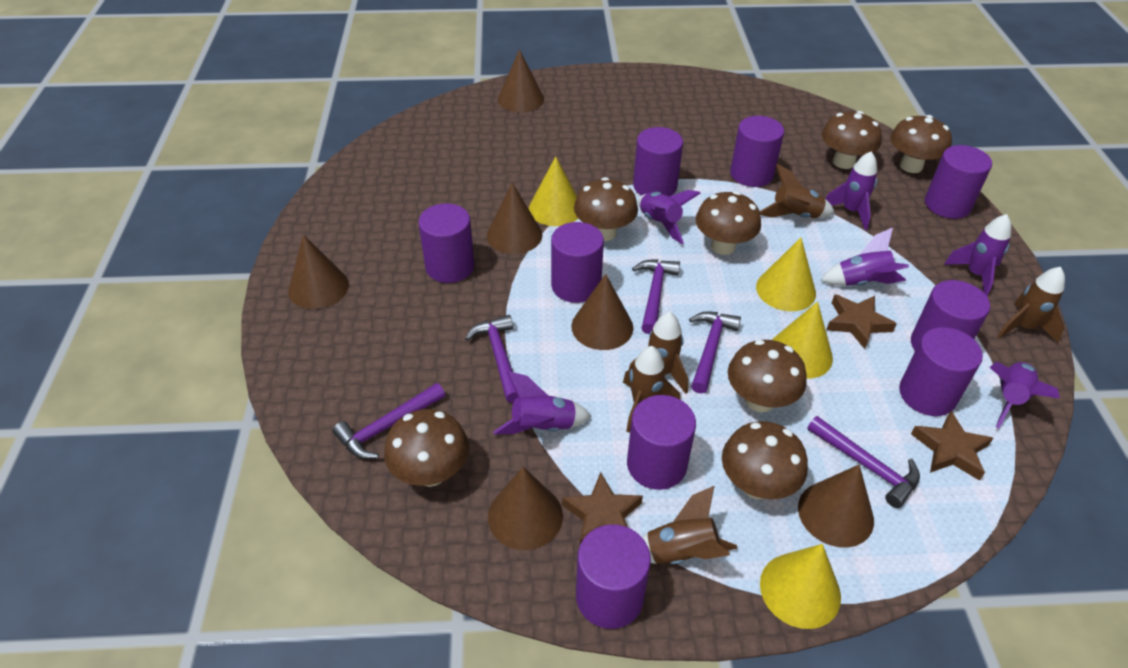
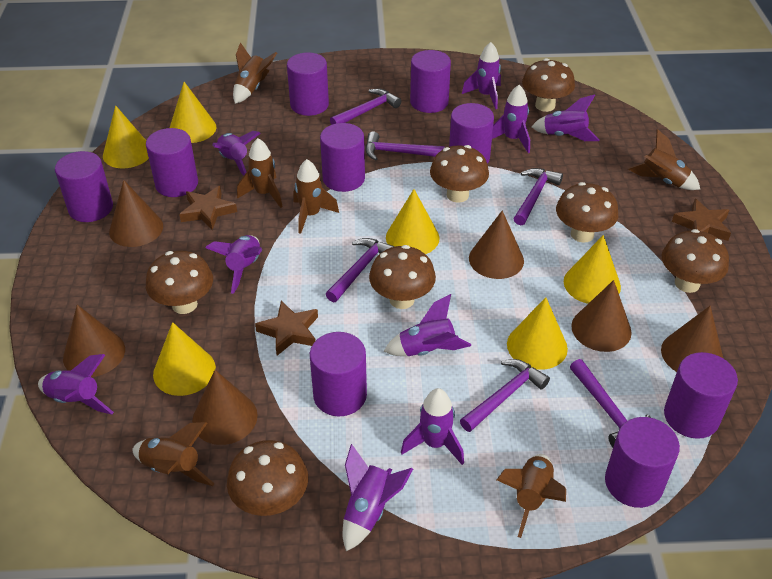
brown rocket: 5 -> 6
purple hammer: 5 -> 6
purple rocket: 6 -> 9
yellow cone: 4 -> 6

